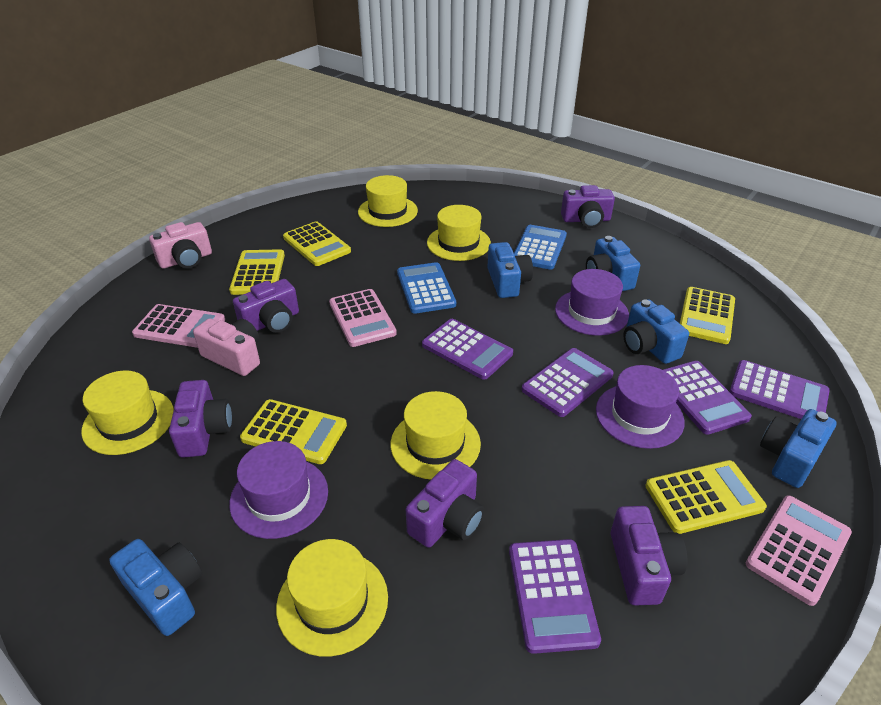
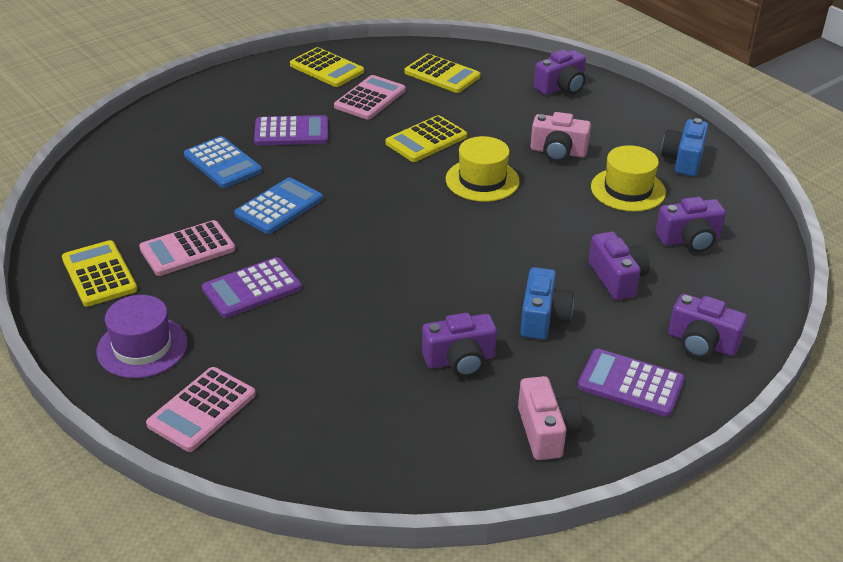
blue camera: 5 -> 2
purple calculator: 5 -> 3
purple hat: 3 -> 1
yellow calculator: 5 -> 4
yellow hat: 5 -> 2

